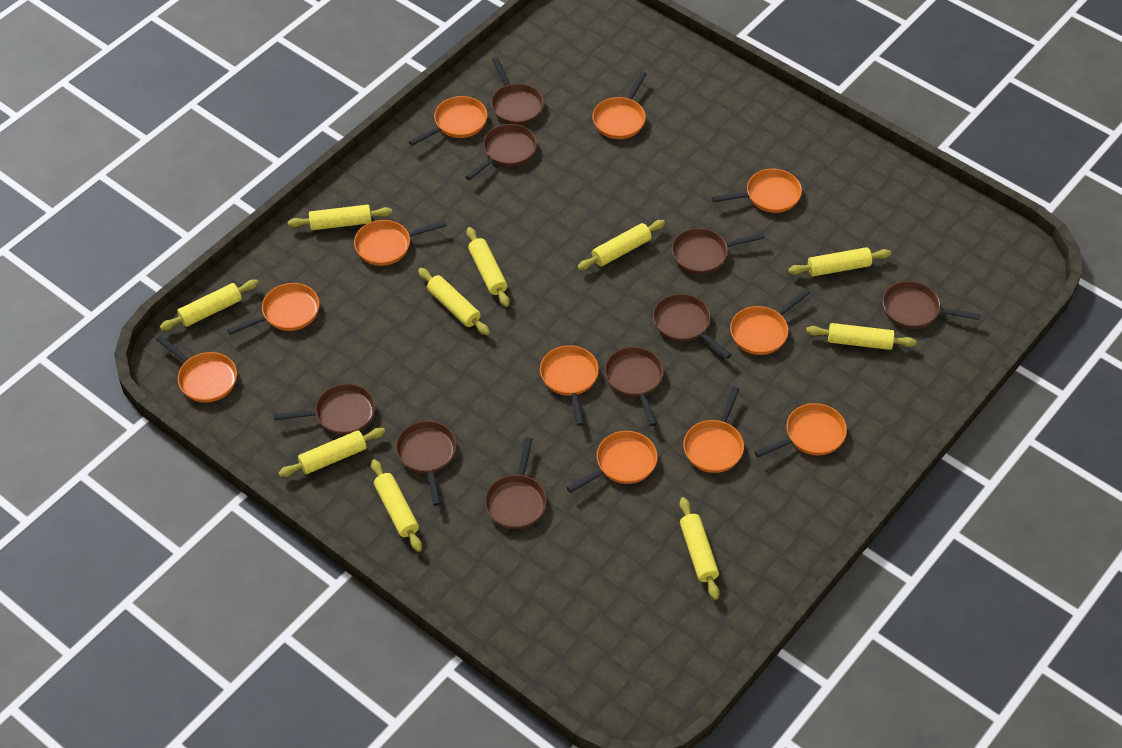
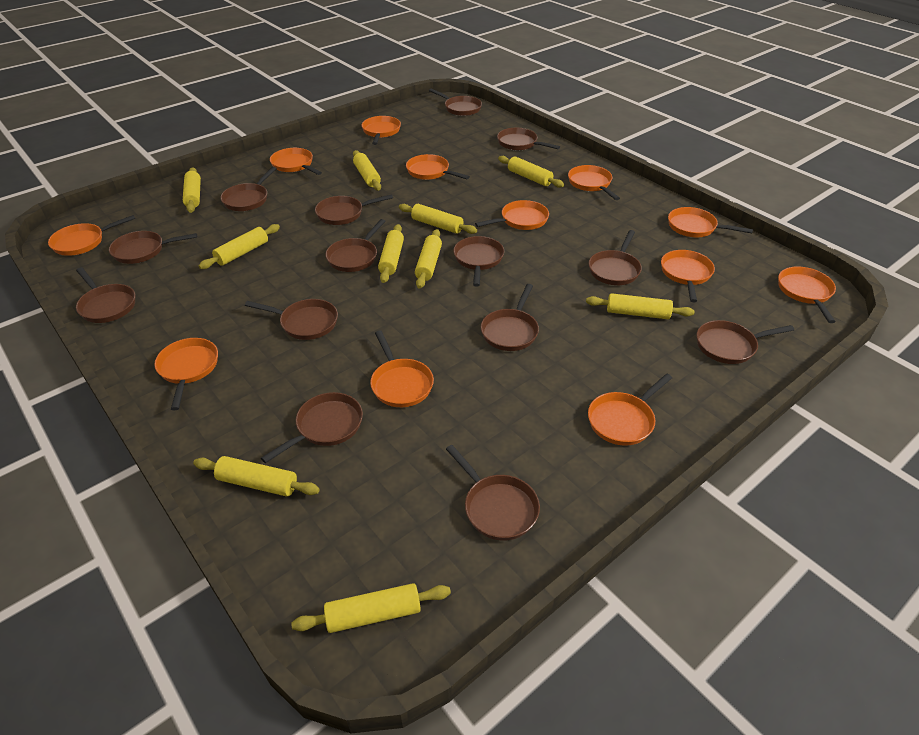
brown pan: 9 -> 14
orange pan: 11 -> 12

